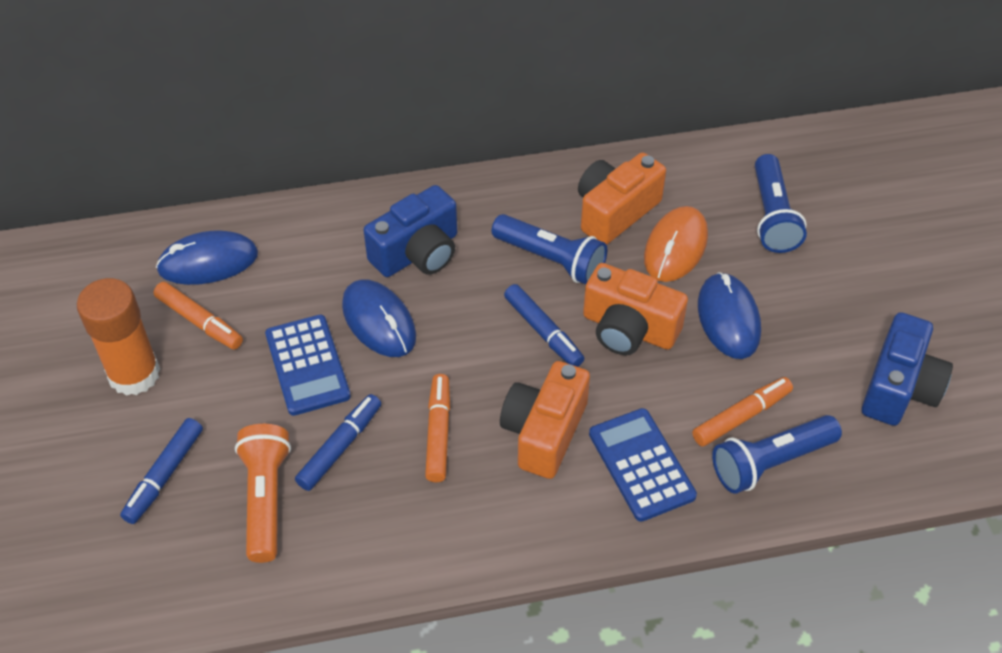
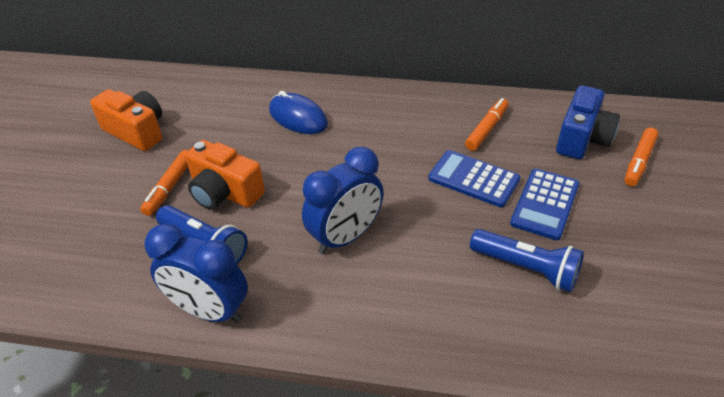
blue camera: 2 -> 1
blue clock: 0 -> 2
blue flashlight: 3 -> 2
blue marker: 3 -> 0
blue mouse: 3 -> 1
orange camera: 3 -> 2
orange flashlight: 1 -> 0
orange glue stick: 1 -> 0
orange mouse: 1 -> 0

